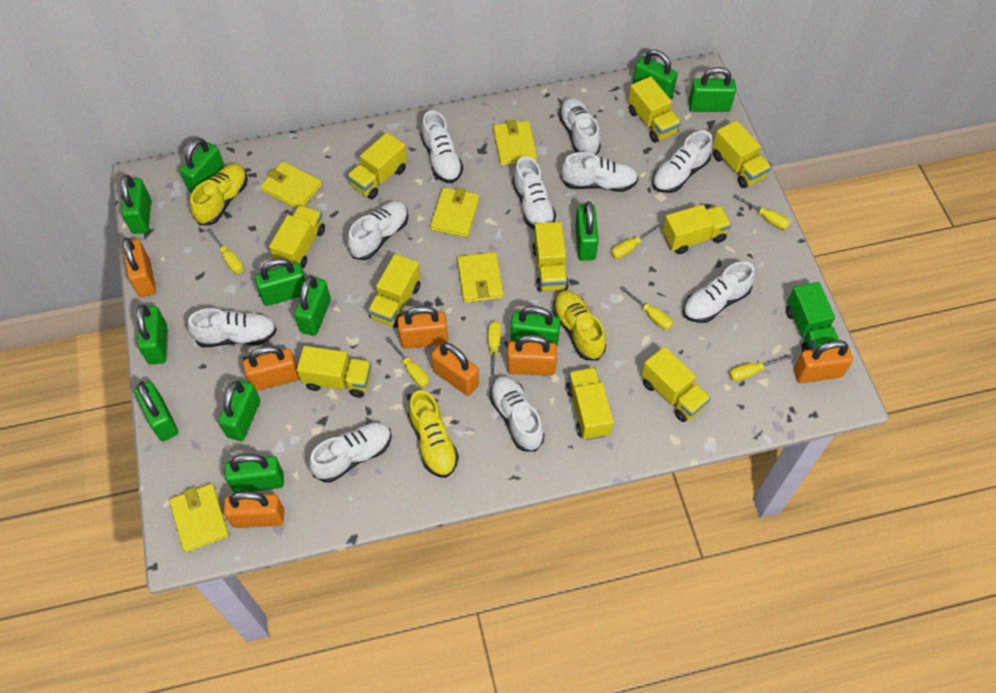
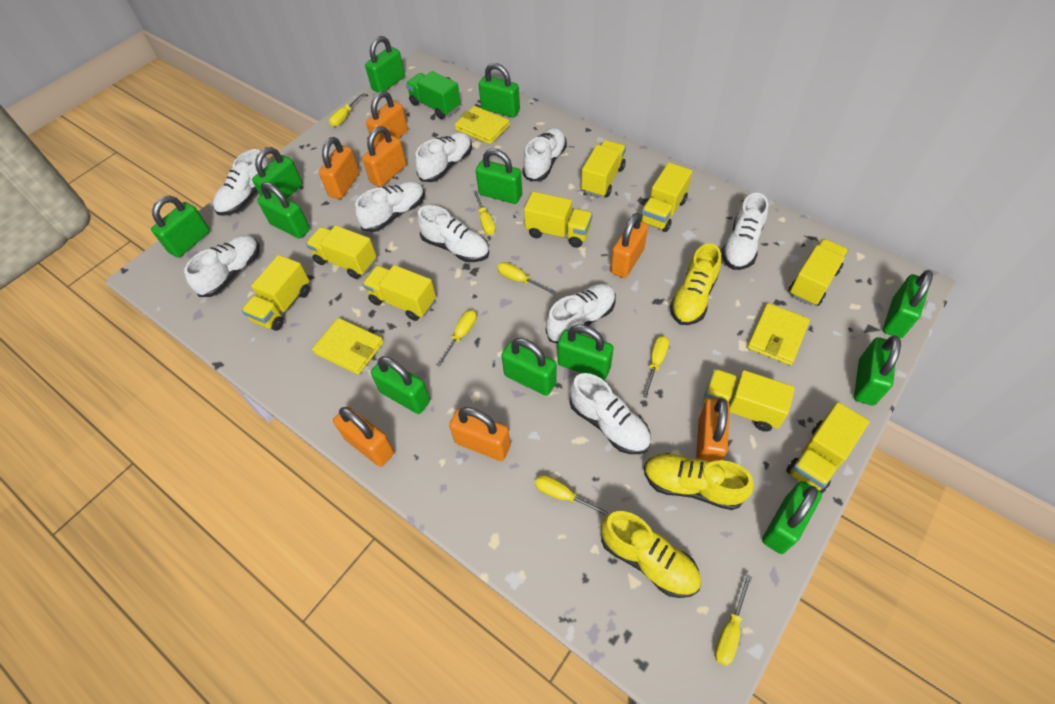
white shoe: 10 -> 9
yellow truck: 10 -> 9
yellow wallet: 5 -> 3

